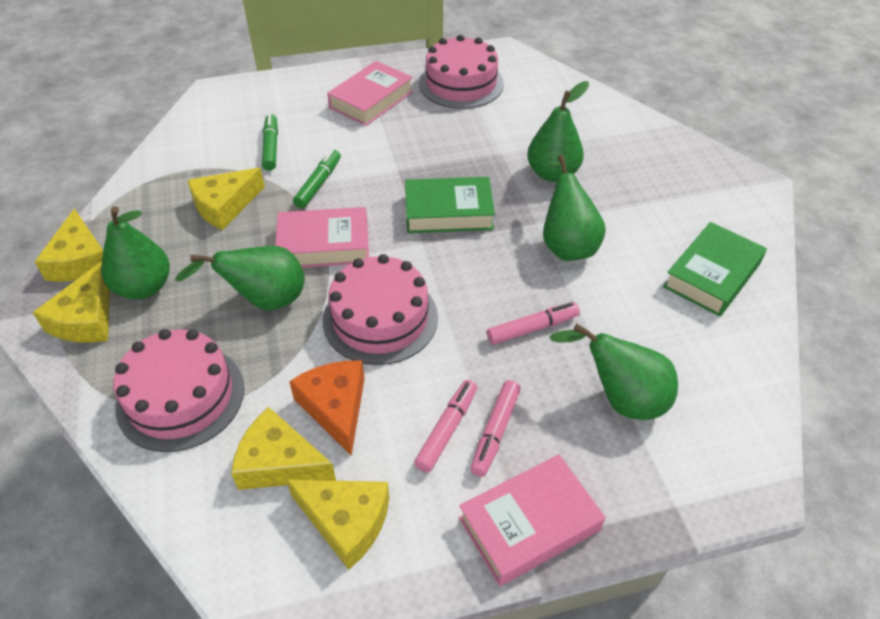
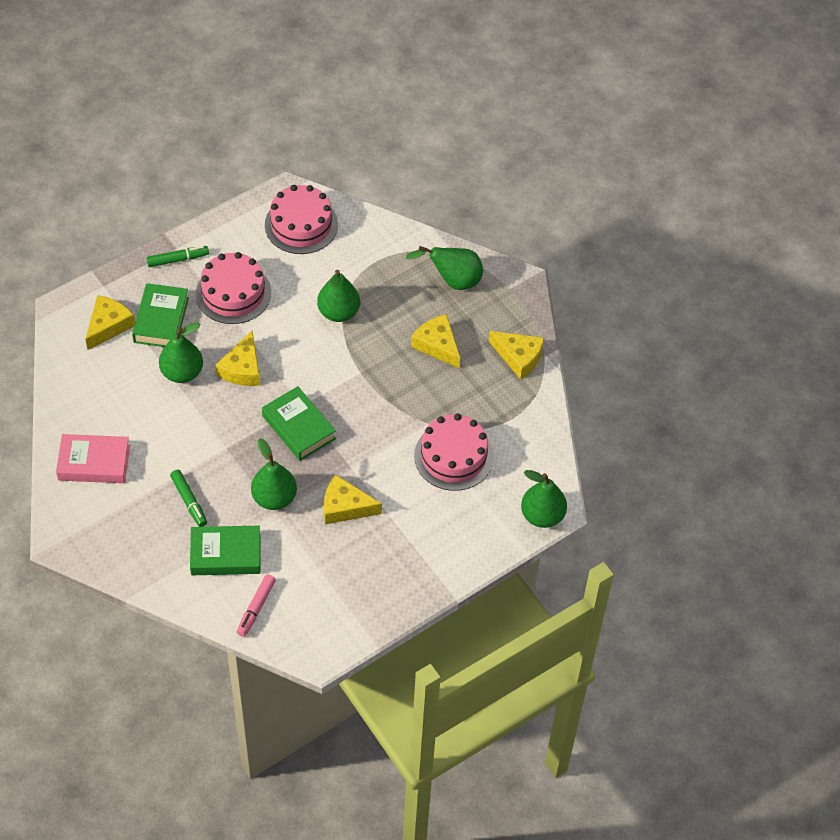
green book: 2 -> 3
orange cheese: 1 -> 0
pink book: 3 -> 1
pink marker: 3 -> 1

